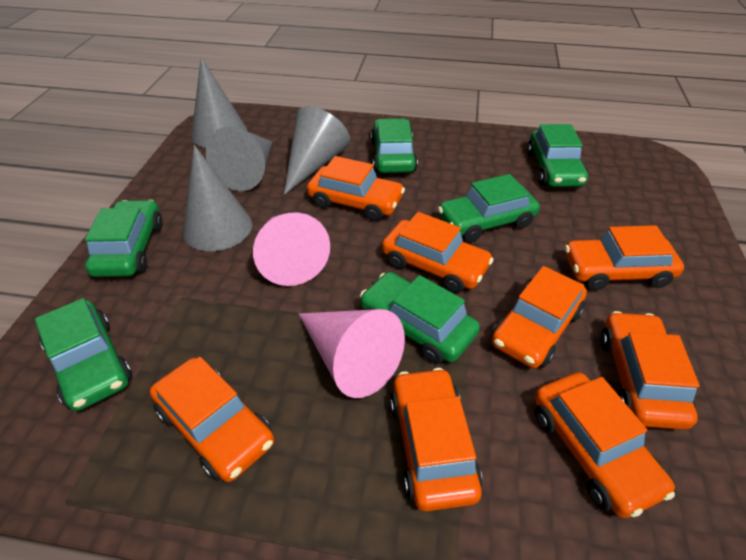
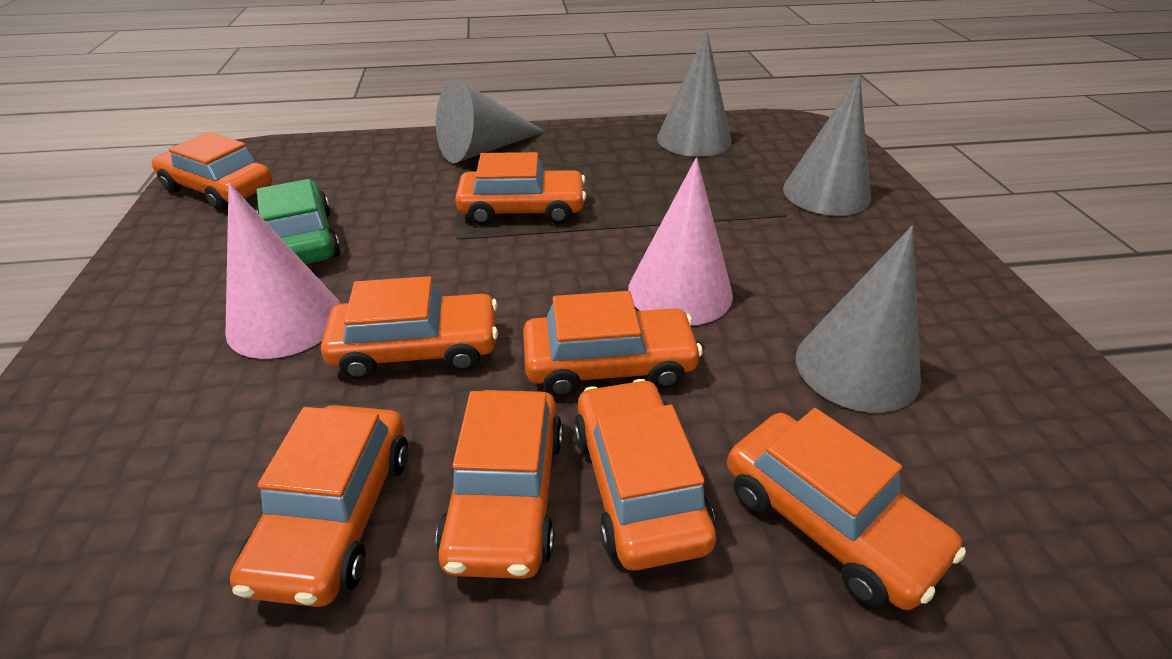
green car: 6 -> 1

